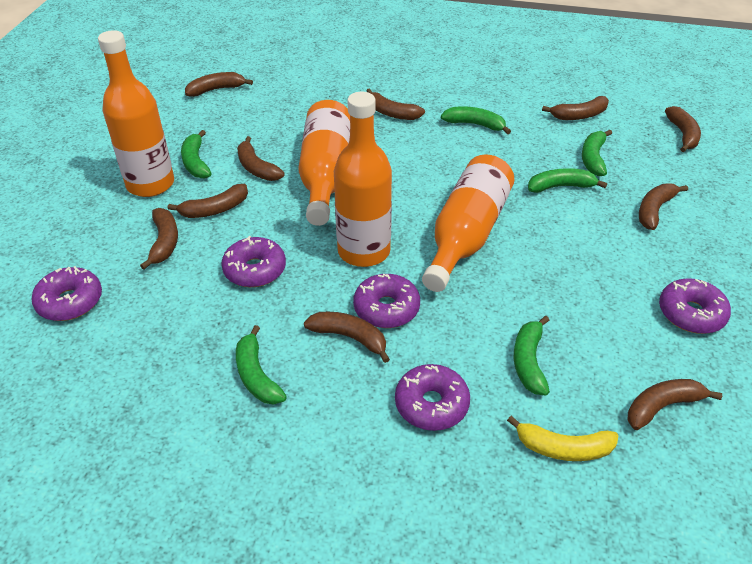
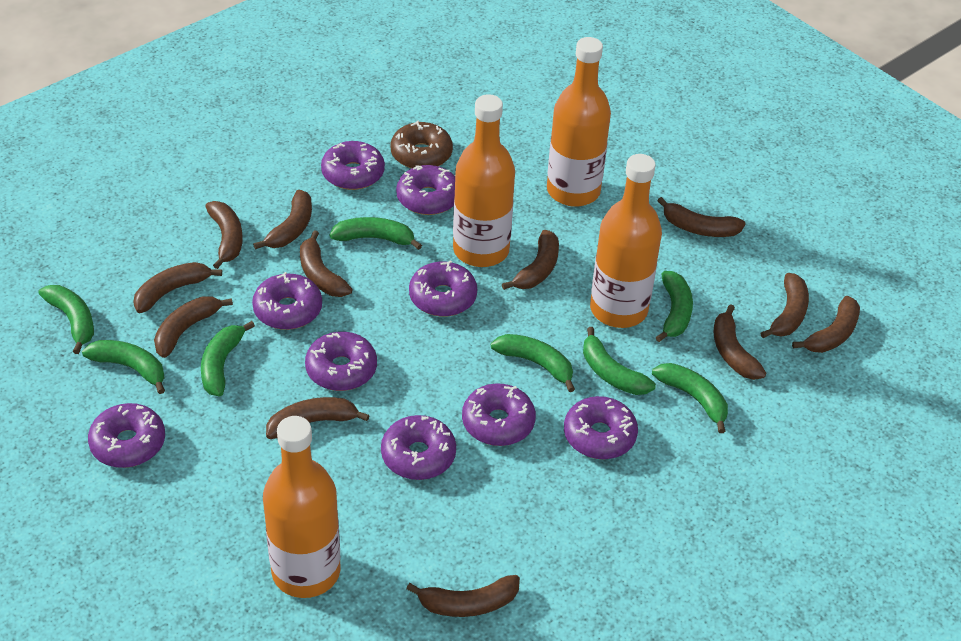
brown banana: 10 -> 12
brown donut: 0 -> 1
green banana: 6 -> 8
purple donut: 5 -> 9
yellow banana: 1 -> 0

